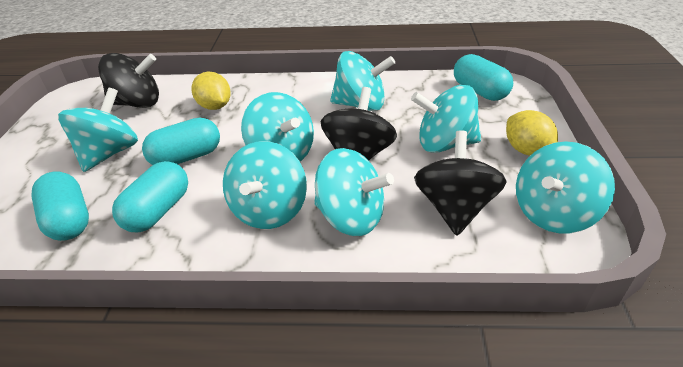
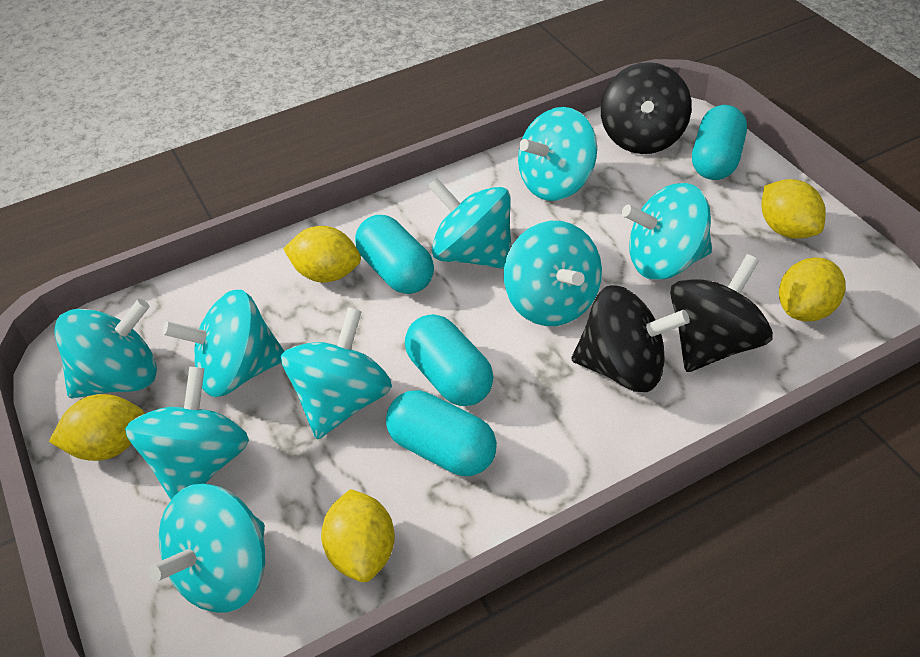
turquoise spinning top: 7 -> 9
yellow lemon: 2 -> 5

